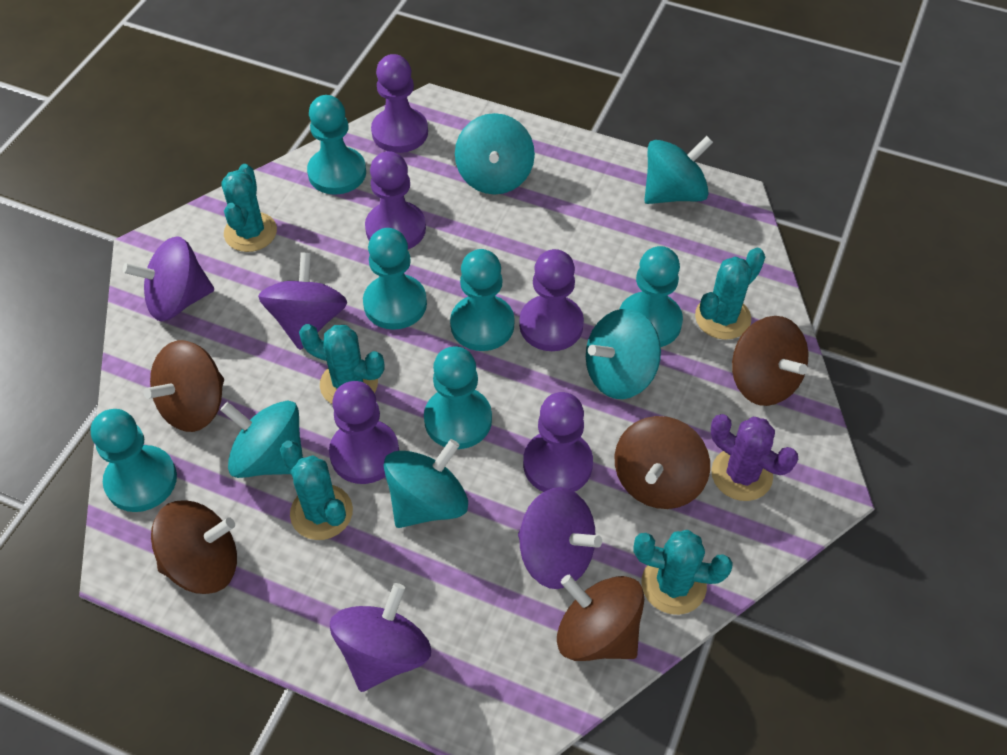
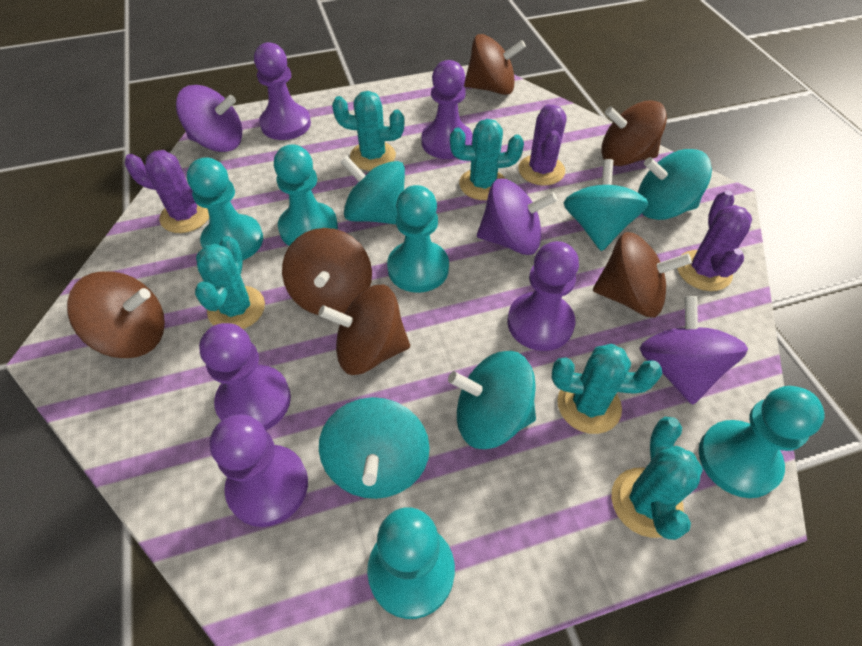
brown spinning top: 5 -> 6
purple cactus: 1 -> 3
purple spinning top: 4 -> 3
turquoise pawn: 6 -> 5

